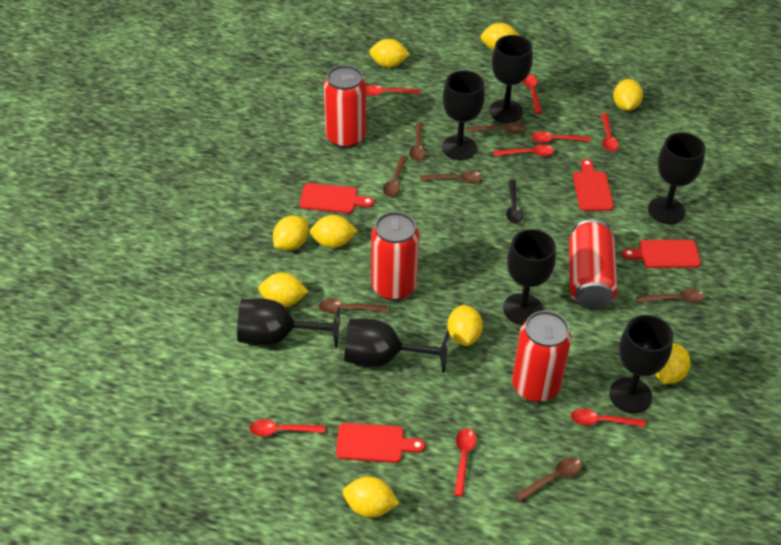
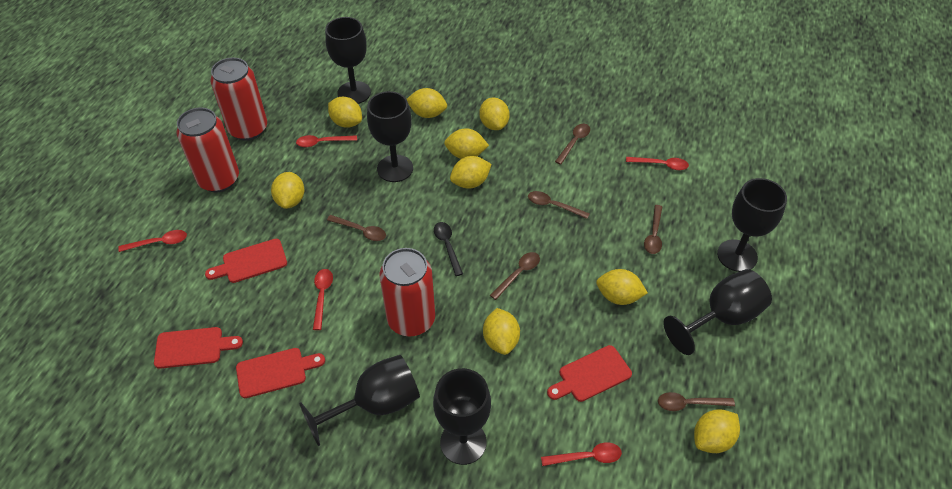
black goblet: 7 -> 6
brown spoon: 7 -> 6
red can: 4 -> 3
red spoon: 8 -> 5

